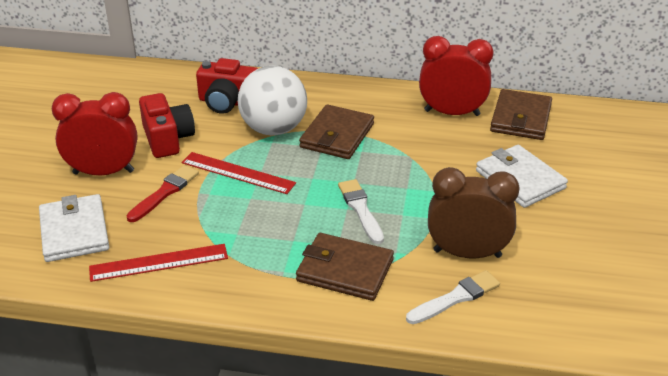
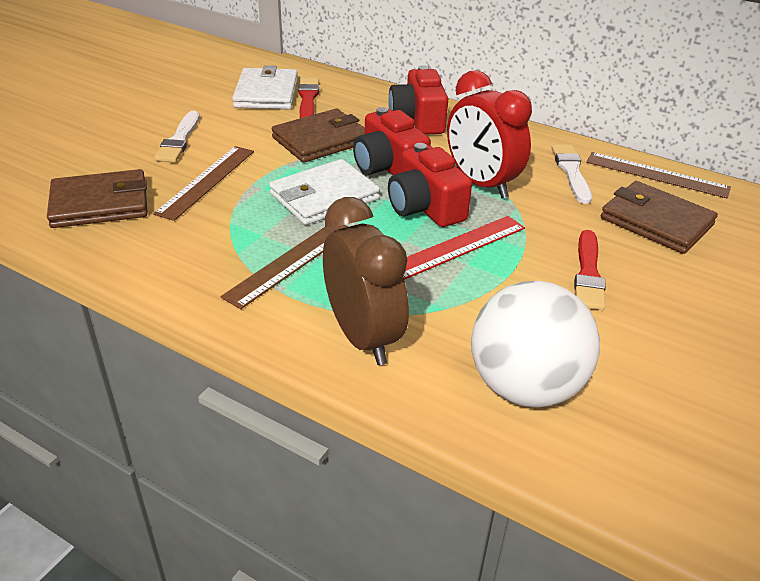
brown ruler: 0 -> 3
red brush: 1 -> 2
red camera: 2 -> 3
red clock: 2 -> 1
red ruler: 2 -> 1

